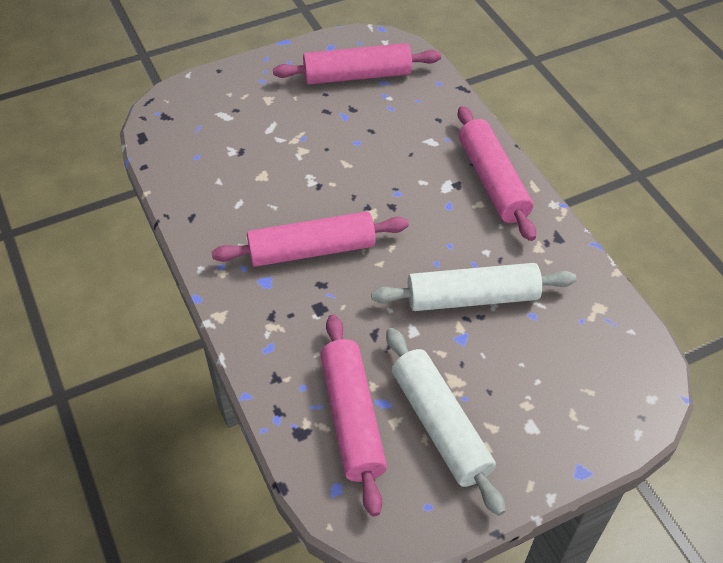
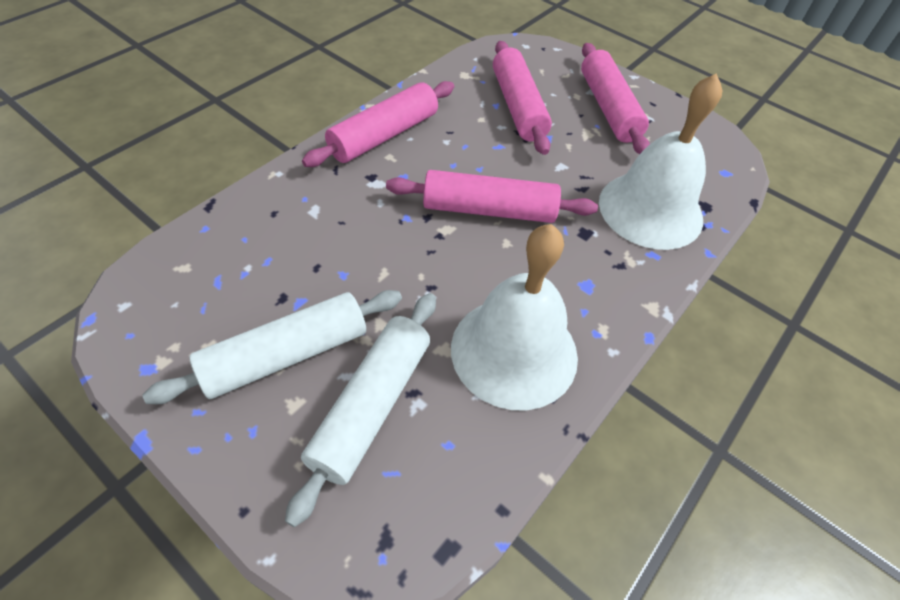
white bell: 0 -> 2

